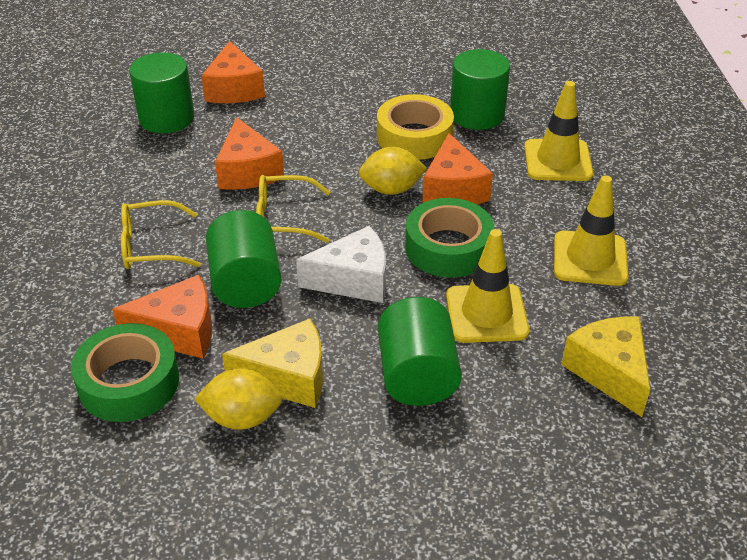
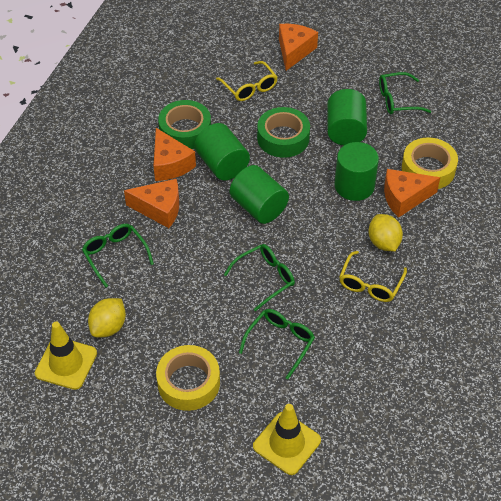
green glasses: 0 -> 4
white cheese: 1 -> 0
yellow cheese: 2 -> 0
yellow tape: 1 -> 2
yellow traffic cone: 3 -> 2

